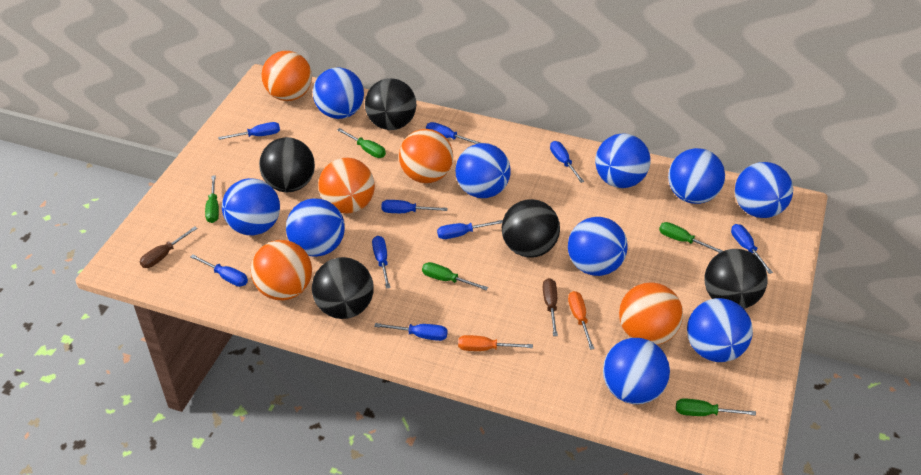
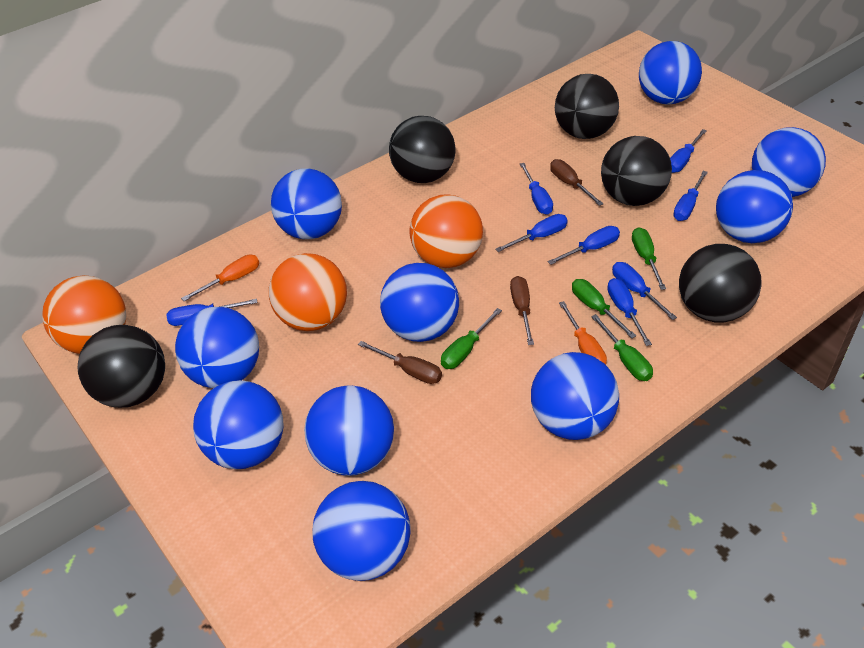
blue screwdriver: 9 -> 8
brown screwdriver: 2 -> 3
green screwdriver: 5 -> 4
orange ball: 5 -> 3

